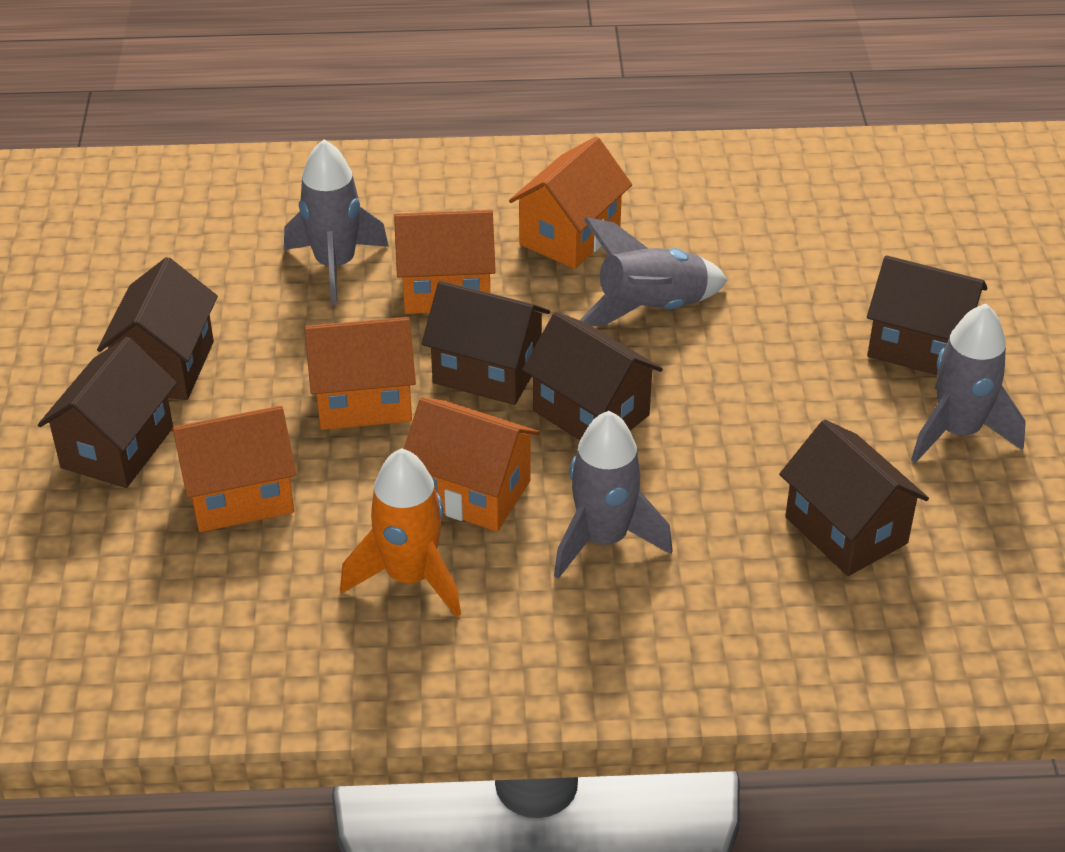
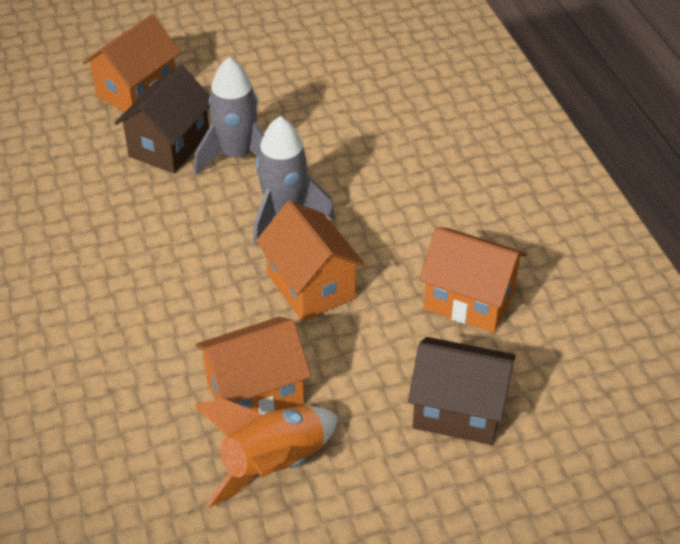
brown house: 6 -> 2
grey rocket: 4 -> 2
orange house: 5 -> 4

